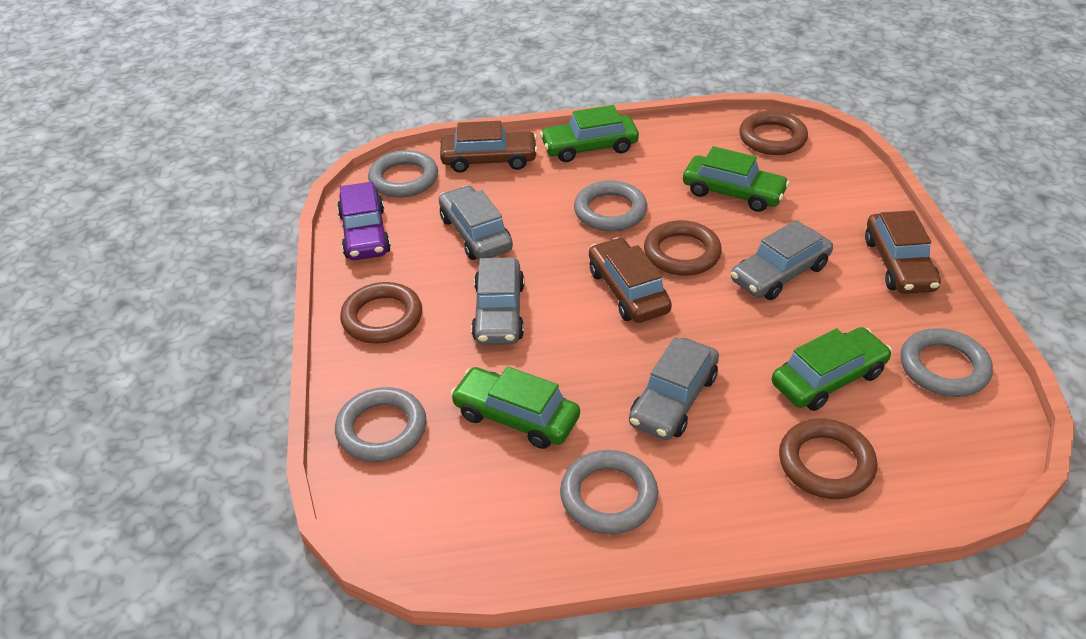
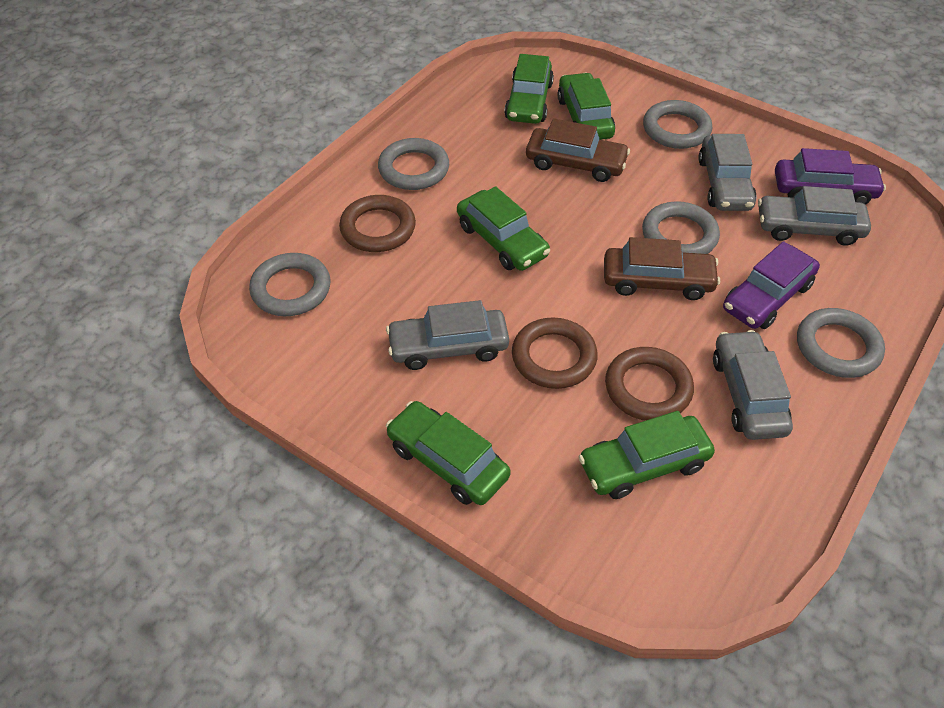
brown car: 3 -> 2
brown ring: 4 -> 3
green car: 4 -> 5
purple car: 1 -> 2

